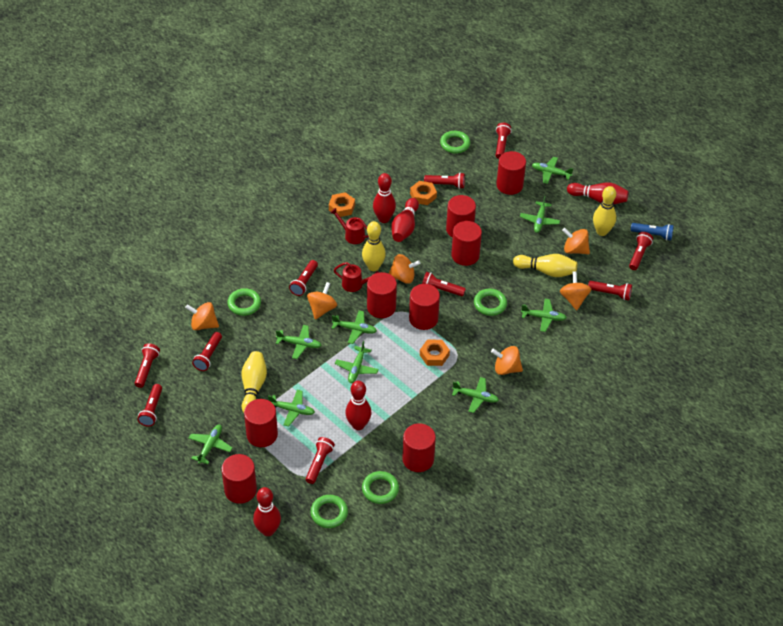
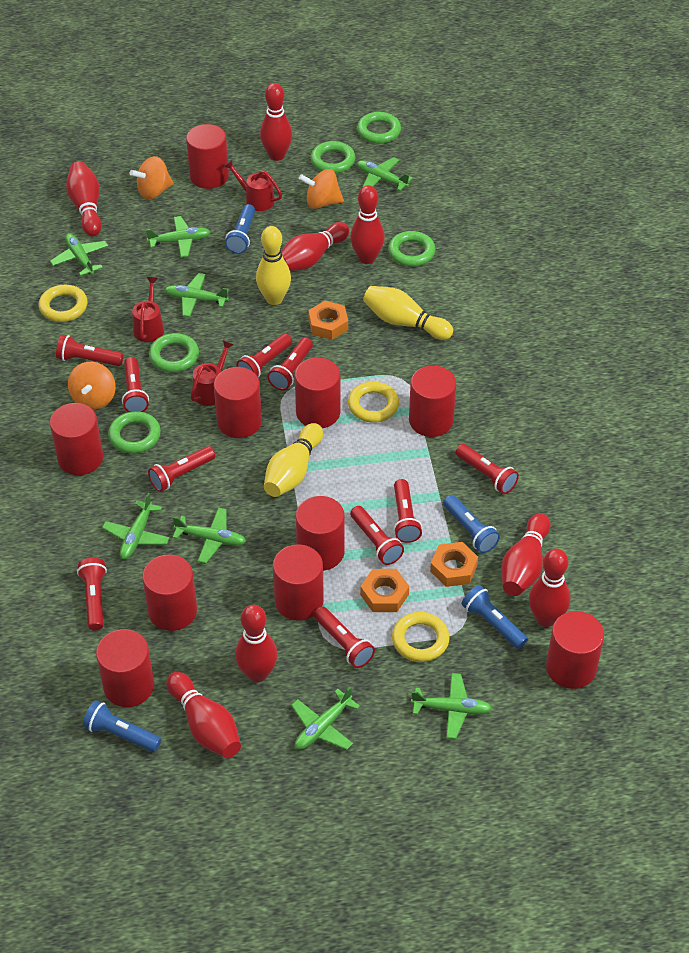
blue flashlight: 1 -> 4
green plane: 9 -> 8
orange spinning top: 6 -> 3
red bowling pin: 5 -> 8
red cylinder: 8 -> 10
red watering can: 2 -> 3
yellow bowling pin: 4 -> 3
yellow ring: 0 -> 3

